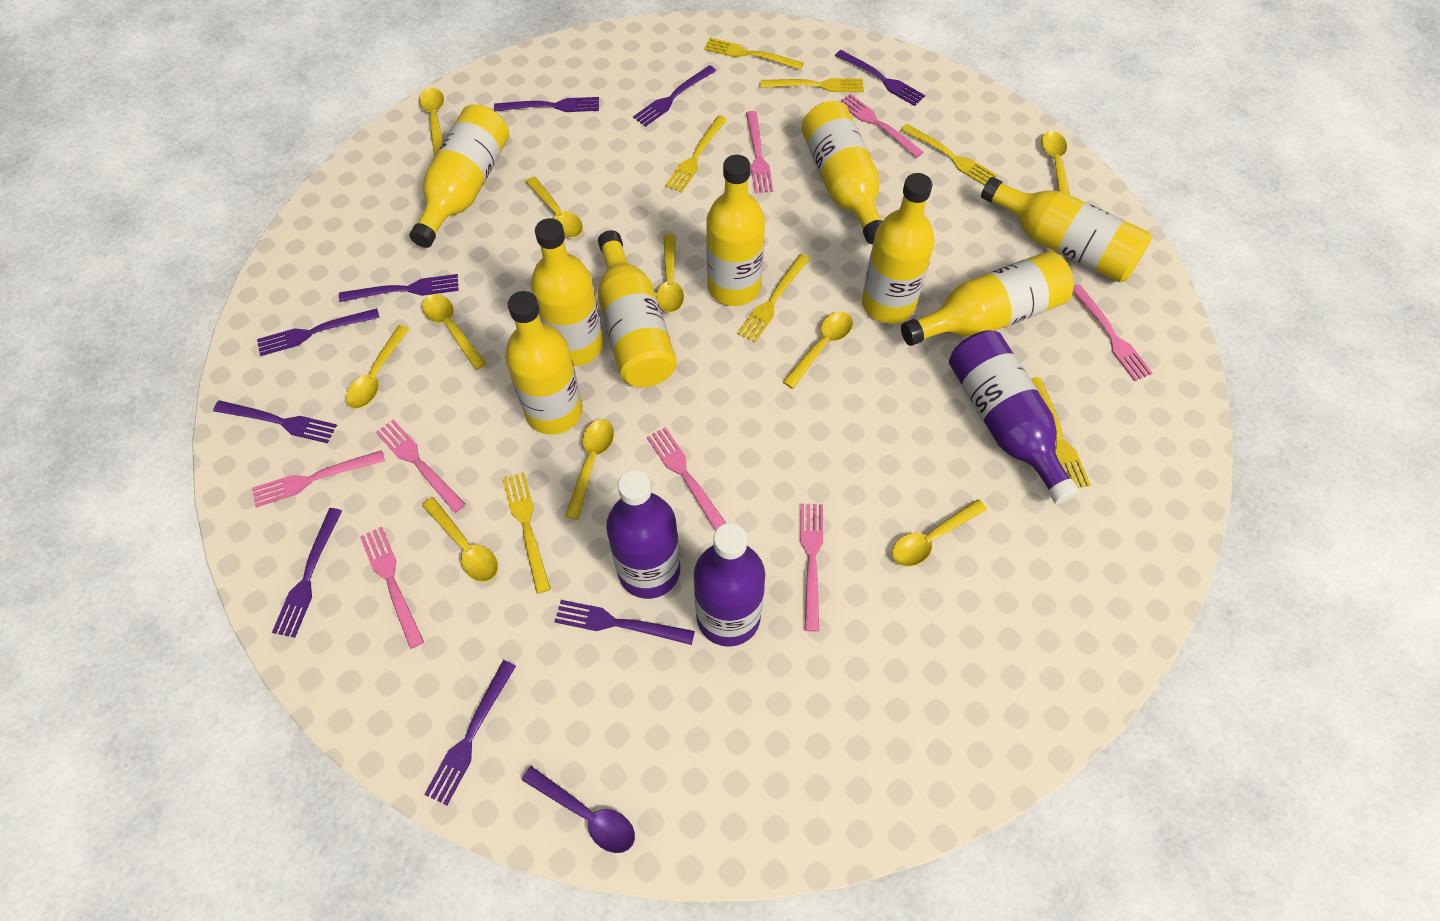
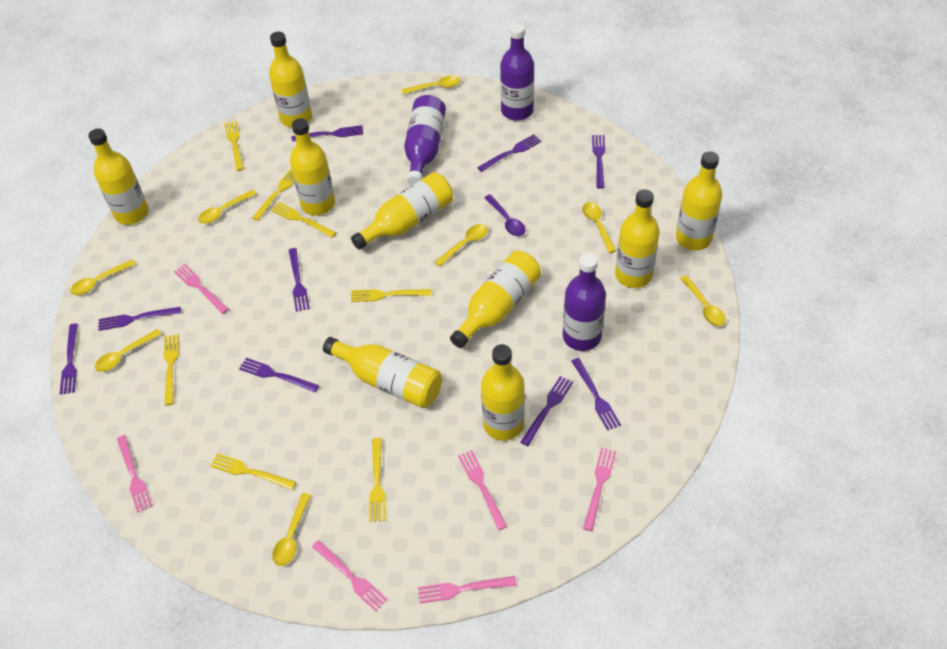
pink fork: 8 -> 6
yellow spoon: 10 -> 8

